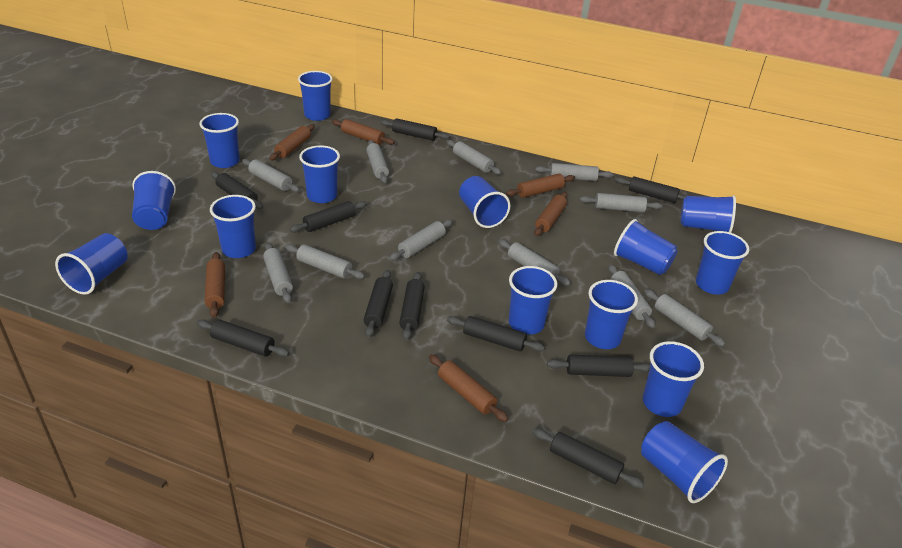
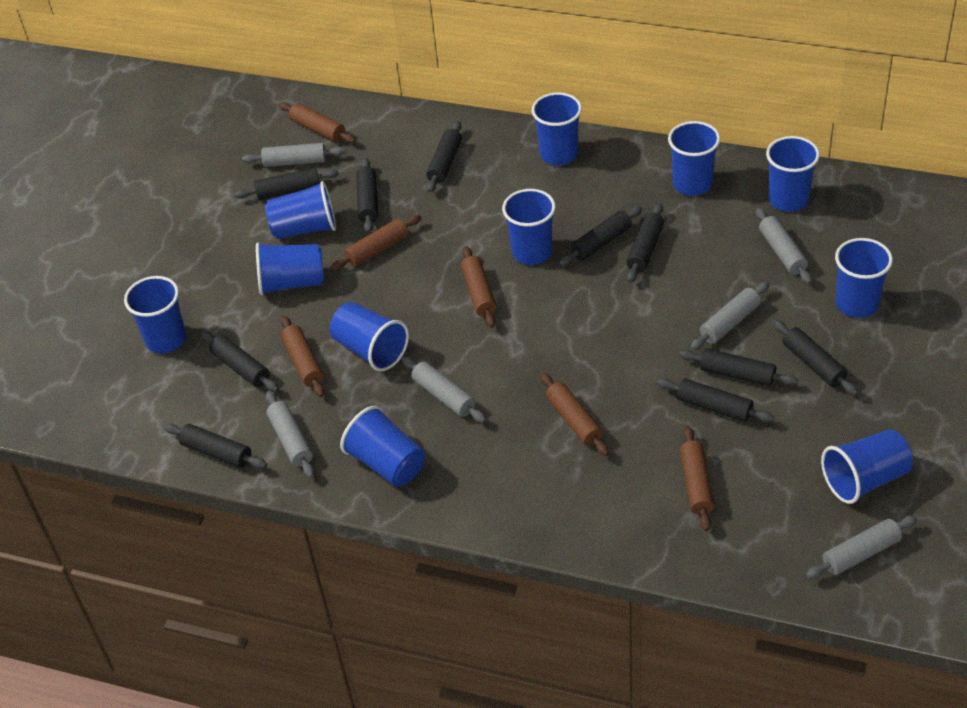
blue cup: 14 -> 11
grey rolling pin: 11 -> 6

